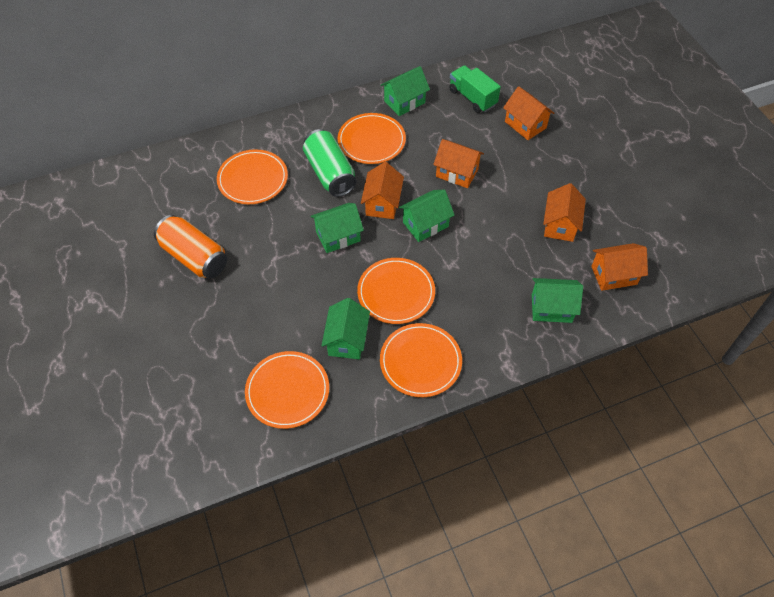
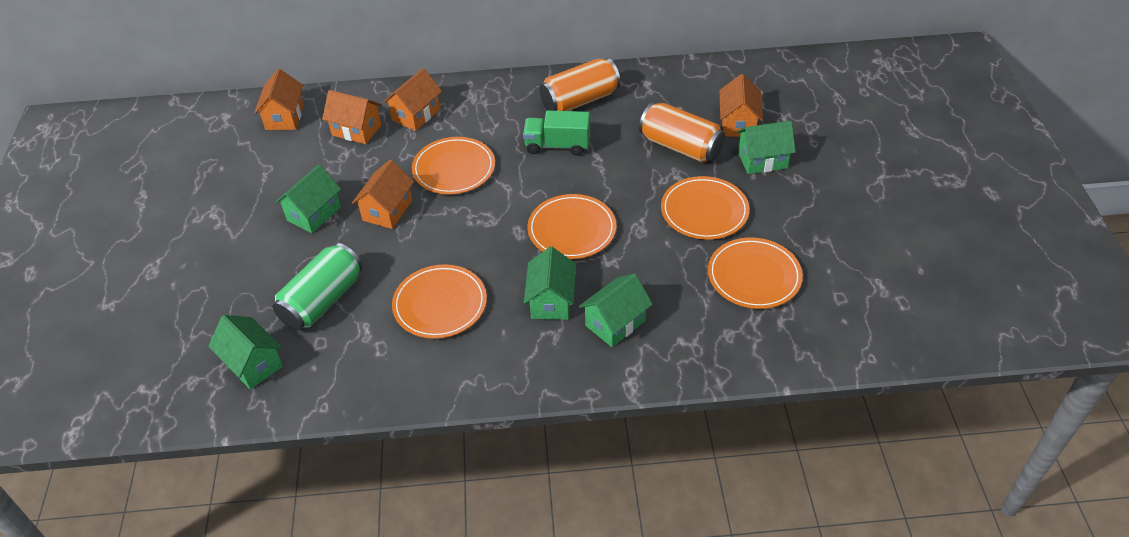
orange can: 1 -> 2

